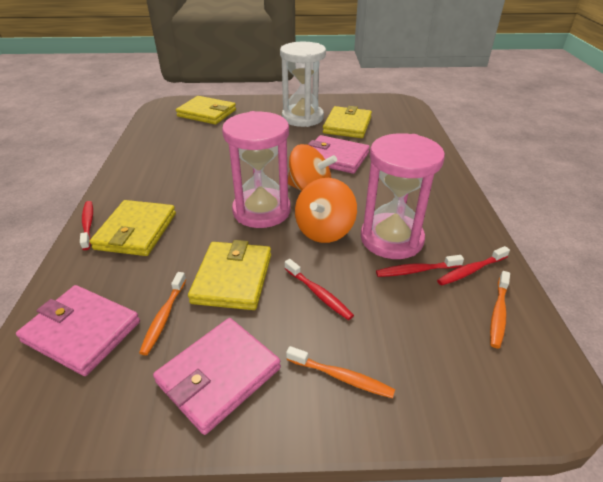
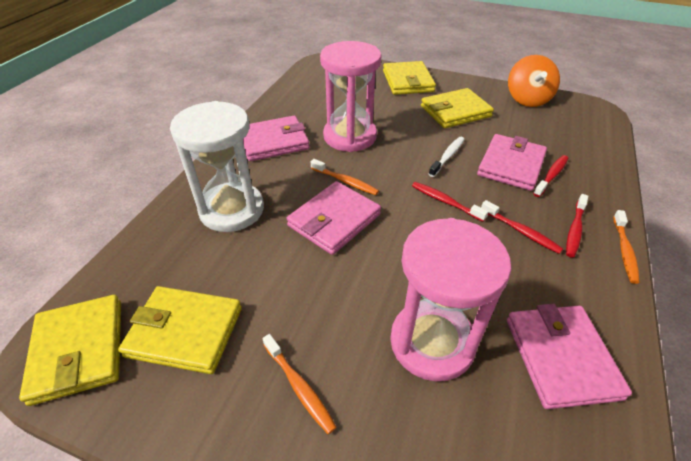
orange spinning top: 2 -> 1
pink wallet: 3 -> 4
white toothbrush: 0 -> 1

